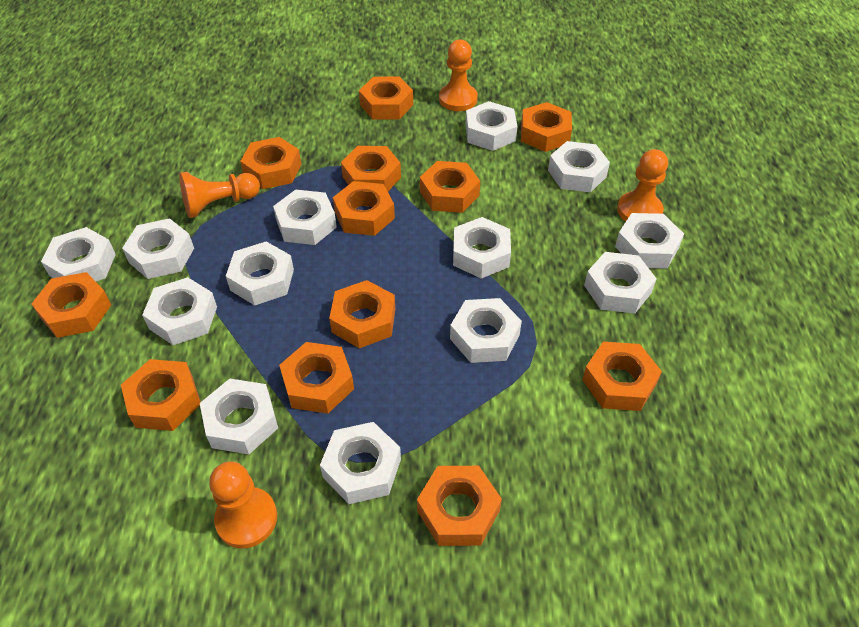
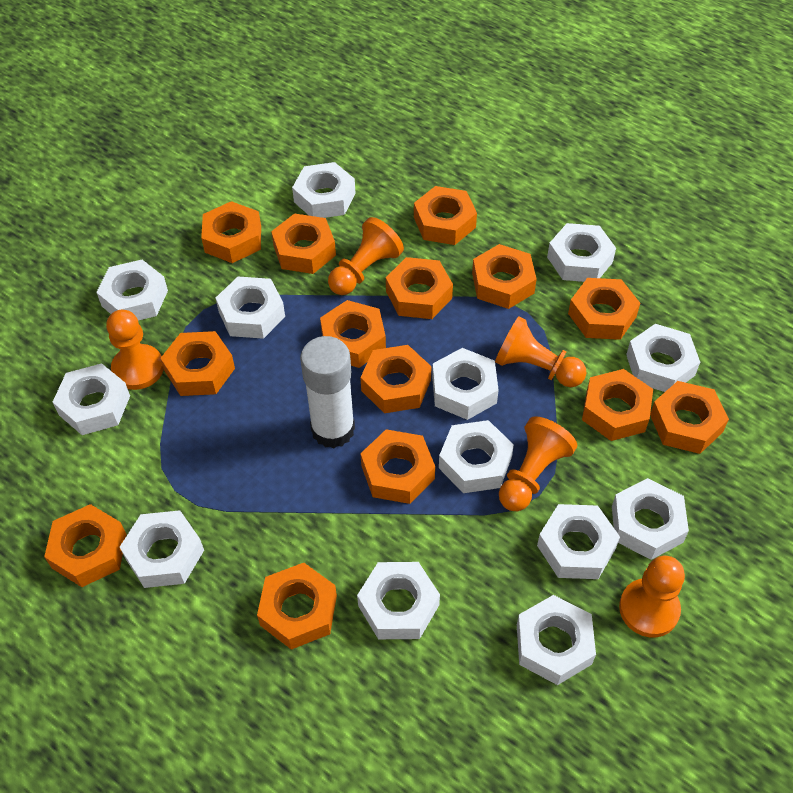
orange nut: 12 -> 14
orange pawn: 4 -> 5
white glue stick: 0 -> 1

